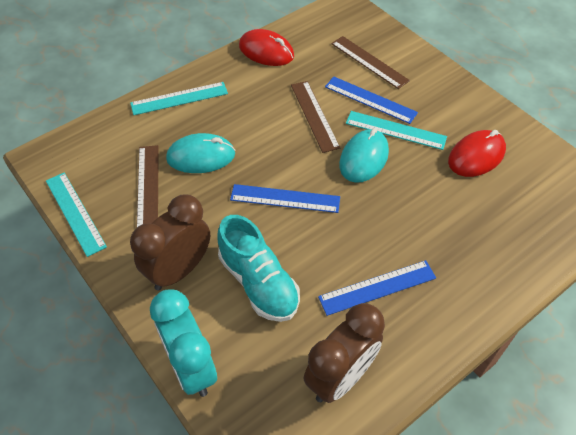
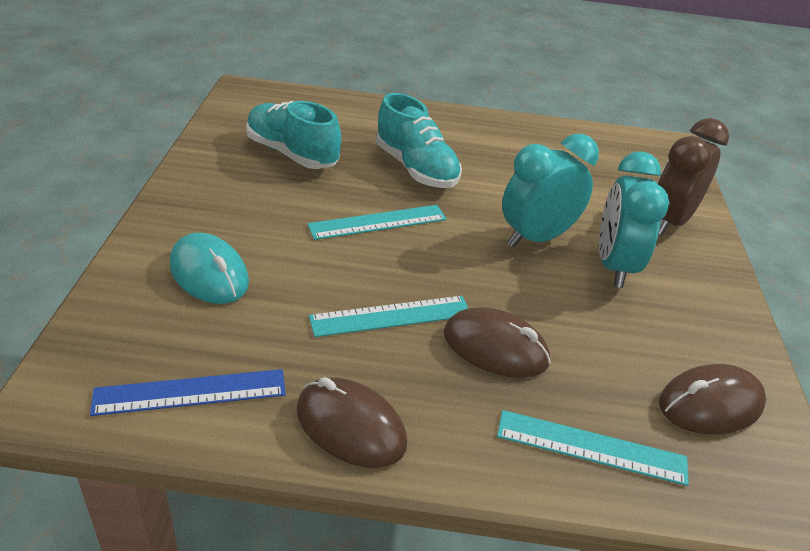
blue ruler: 3 -> 1
brown clock: 2 -> 1
brown mouse: 0 -> 3
brown ruler: 3 -> 0
red mouse: 2 -> 0
turquoise clock: 1 -> 2
turquoise mouse: 2 -> 1
turquoise shoe: 1 -> 2

